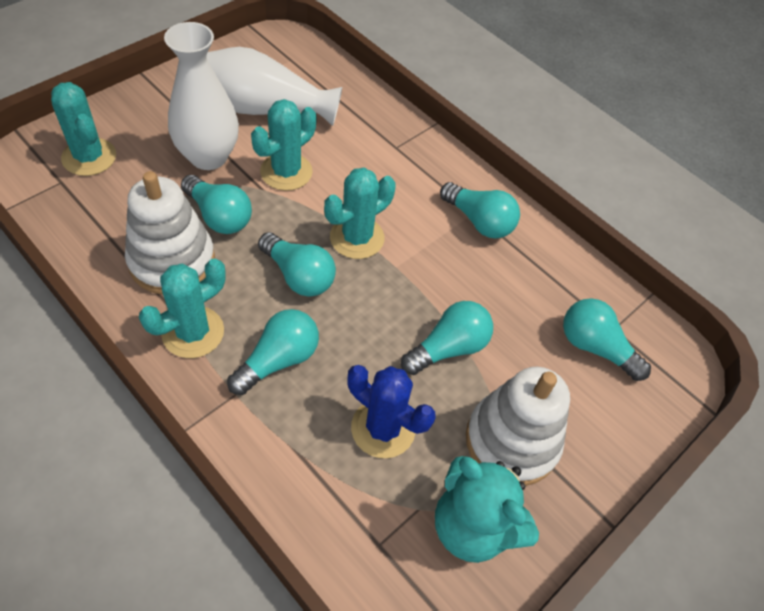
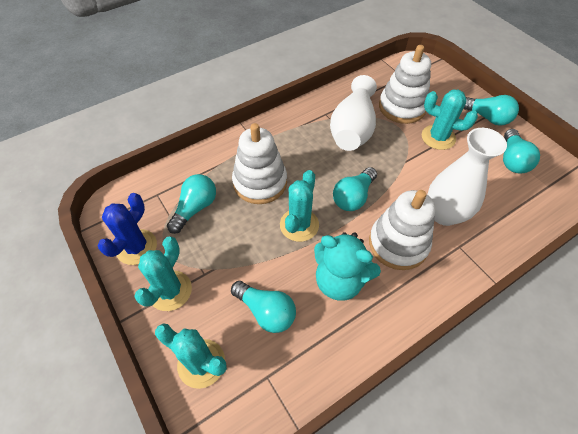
turquoise light bulb: 6 -> 5
white stacking toy: 2 -> 3

